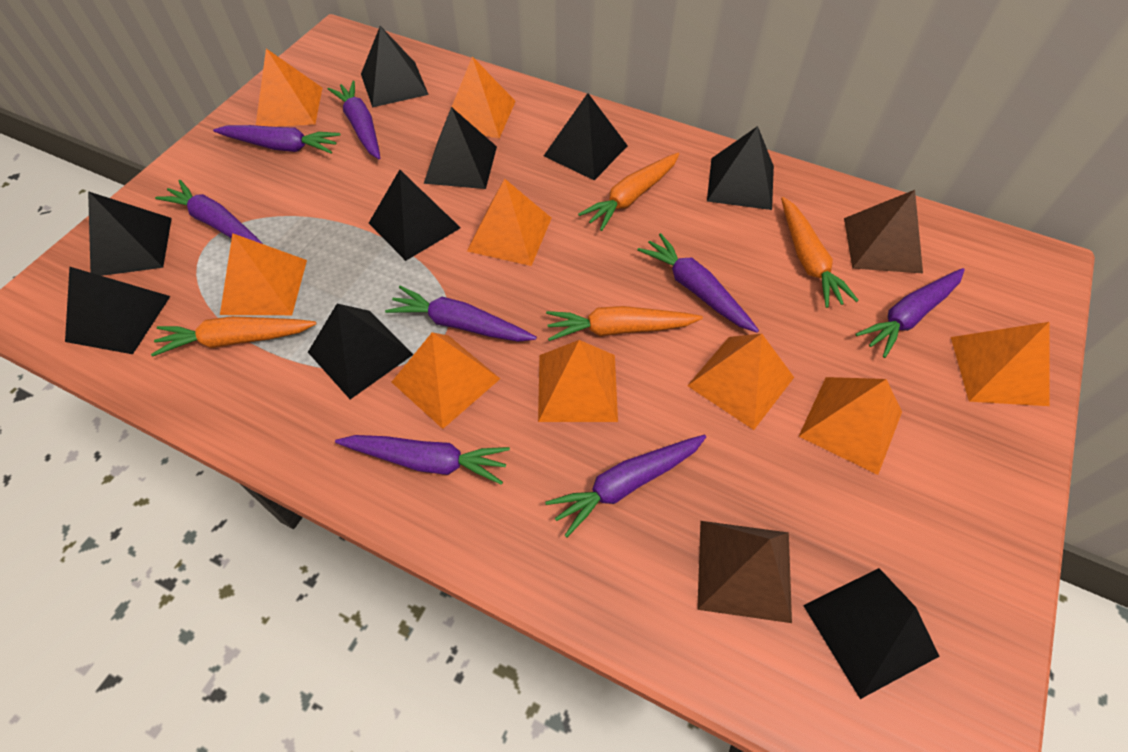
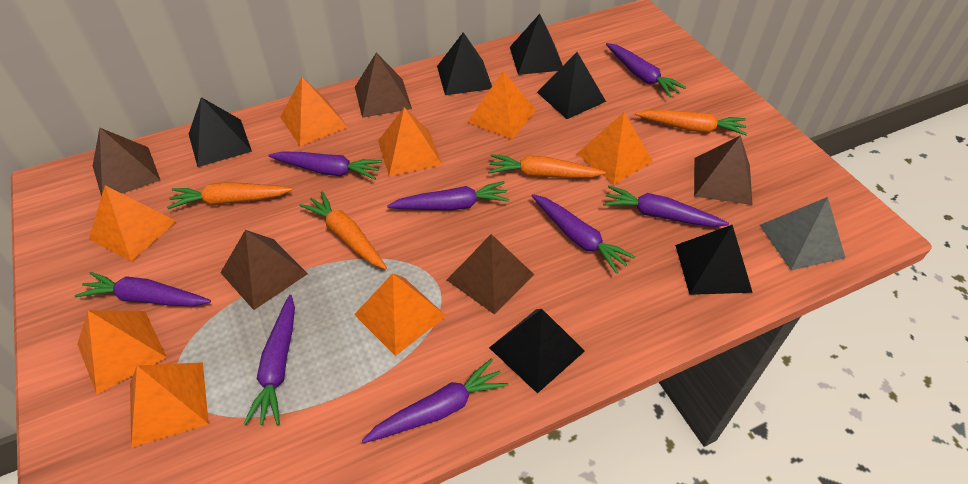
black pyramid: 9 -> 6
brown pyramid: 2 -> 5
grey pyramid: 0 -> 1
orange pyramid: 9 -> 8

